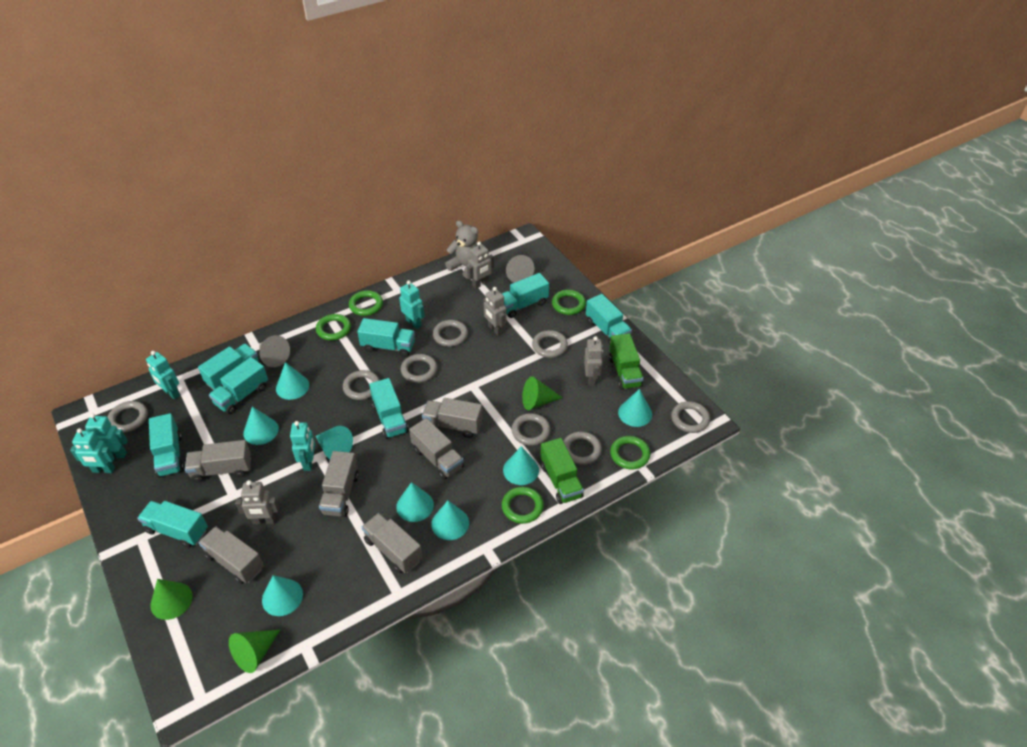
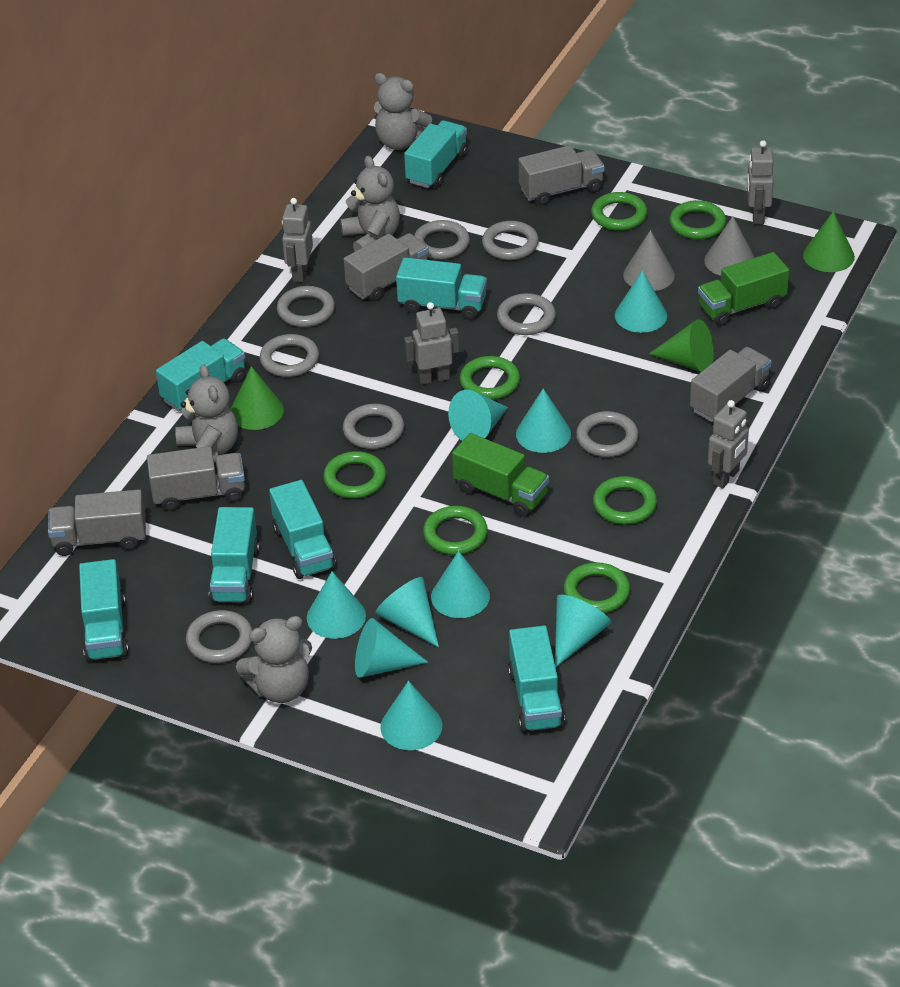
green ring: 5 -> 7
grey teddy bear: 1 -> 4
grey truck: 6 -> 5
turquoise cone: 8 -> 9
turquoise robot: 5 -> 0
turquoise truck: 8 -> 7

